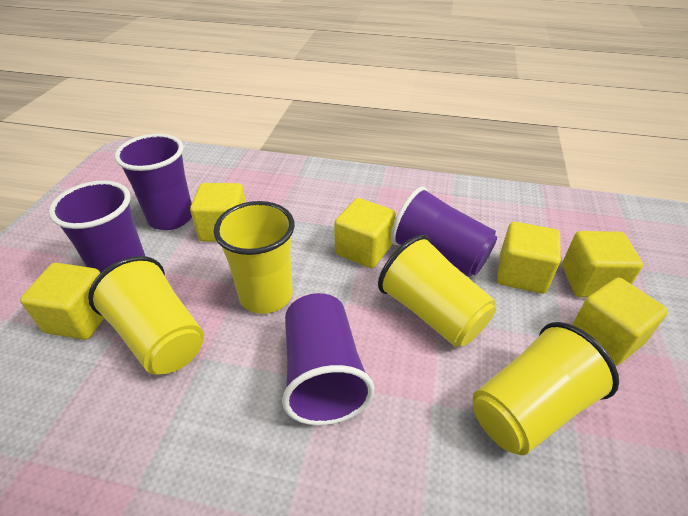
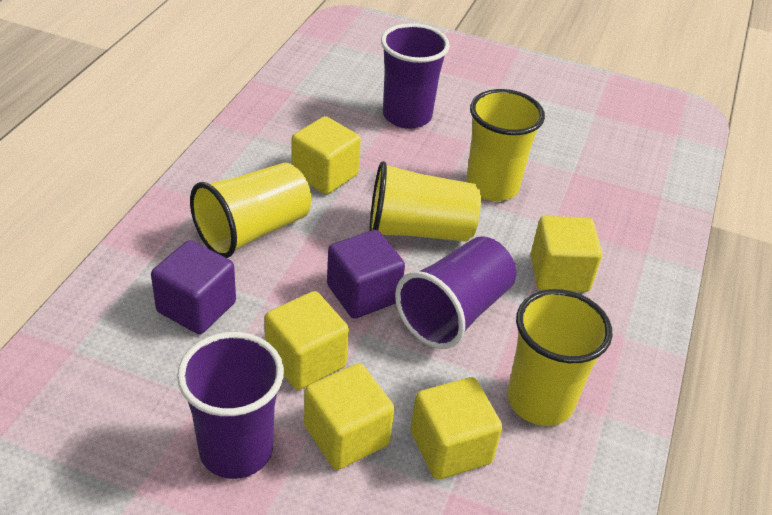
purple cube: 0 -> 2
purple cup: 4 -> 3
yellow cube: 6 -> 5

